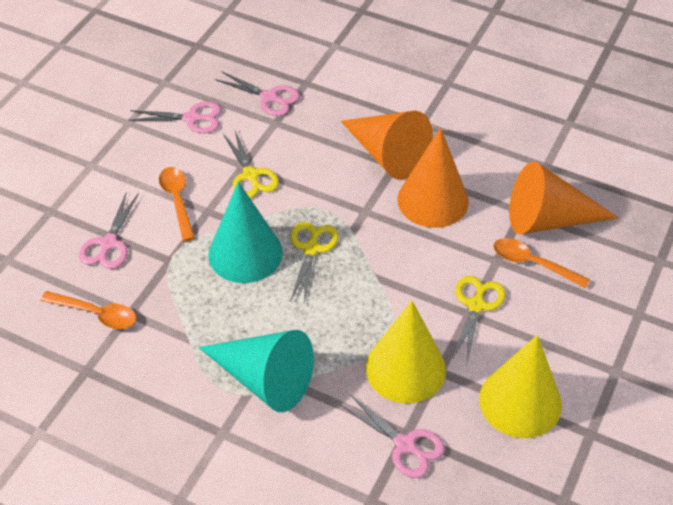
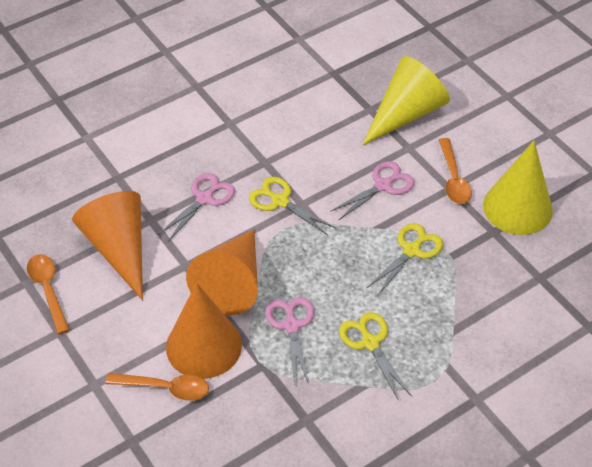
pink scissors: 4 -> 3
turquoise cone: 2 -> 0

